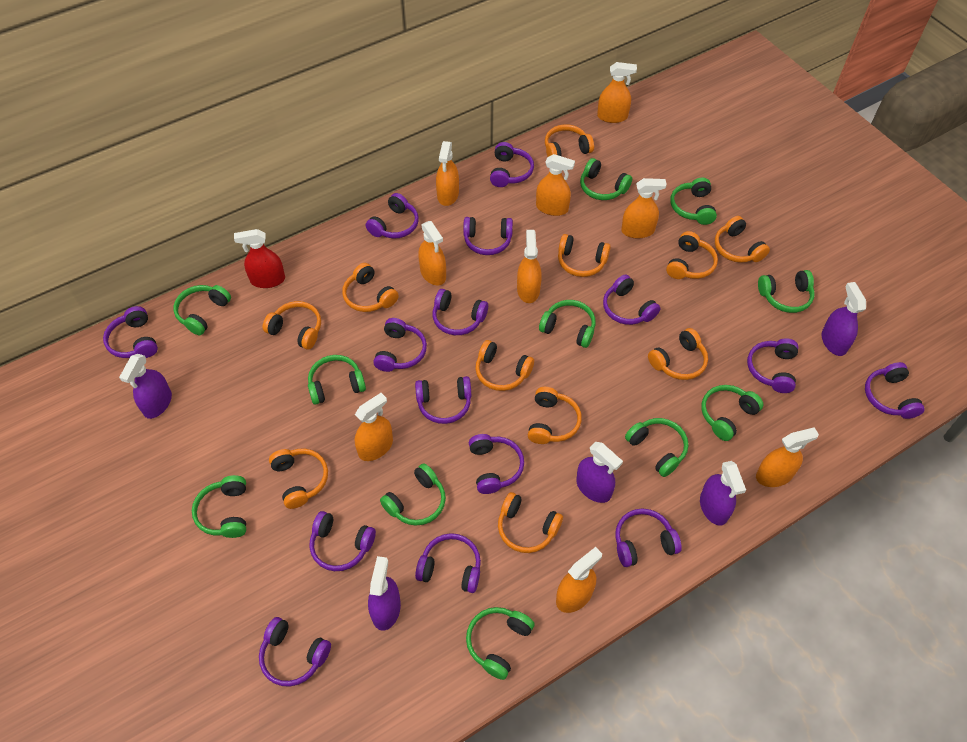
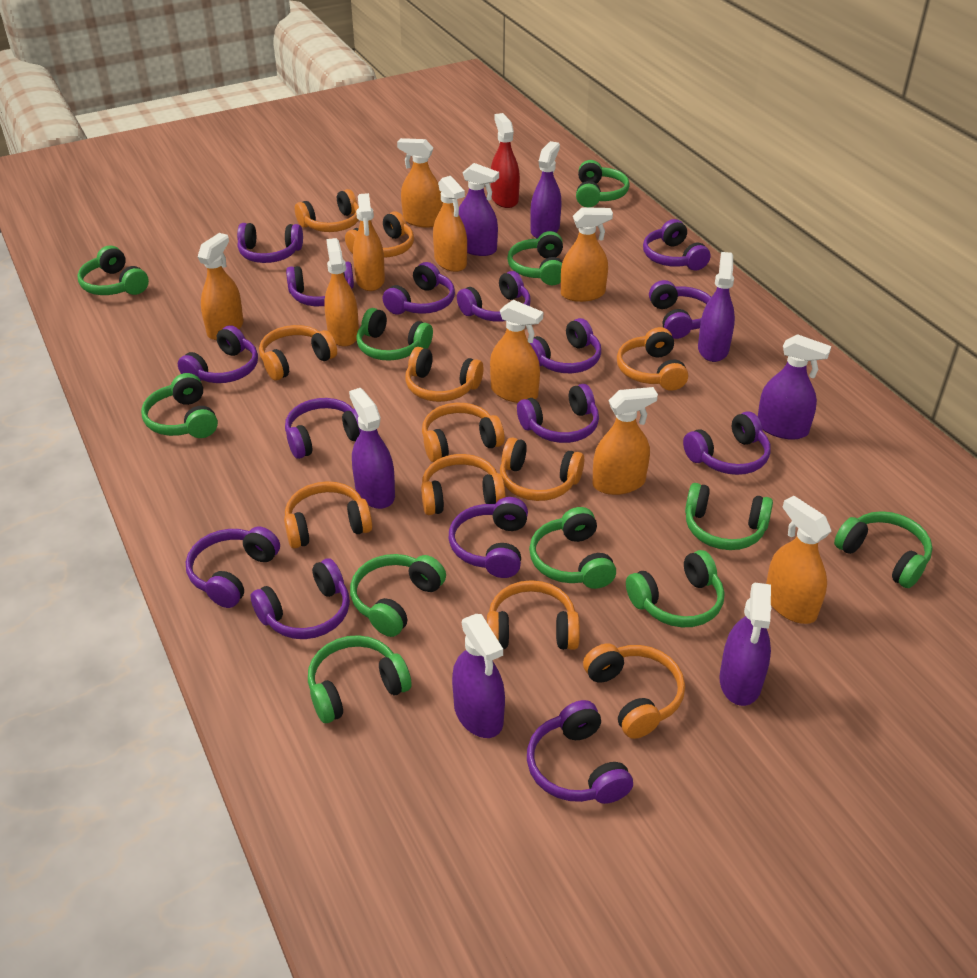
purple spray bottle: 5 -> 7

